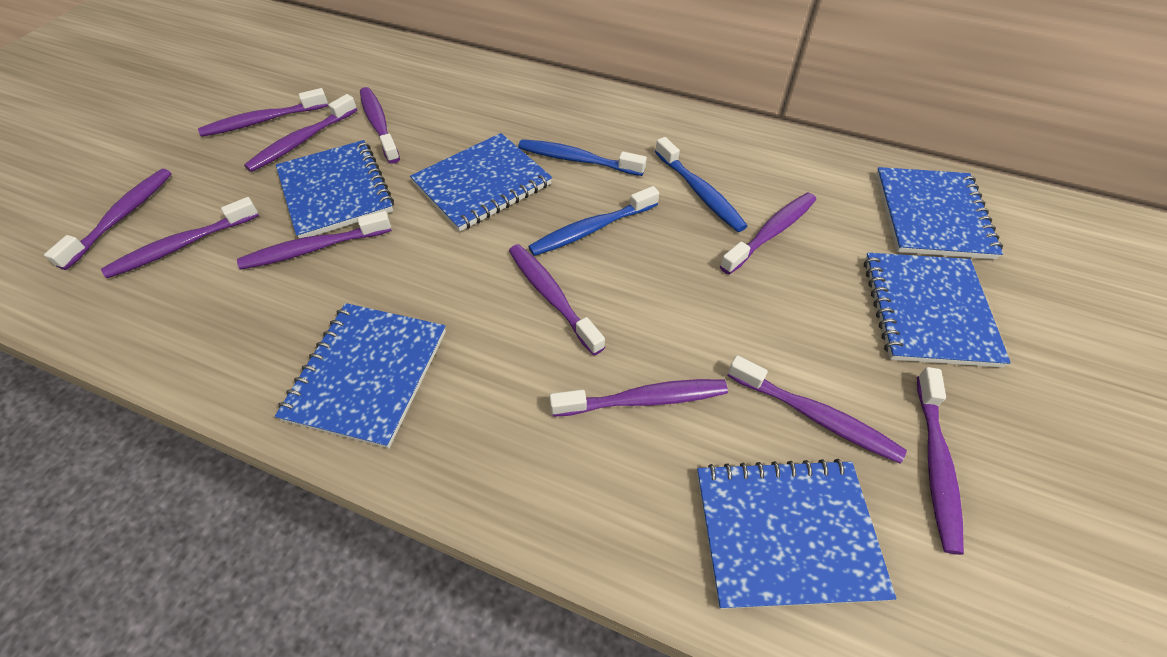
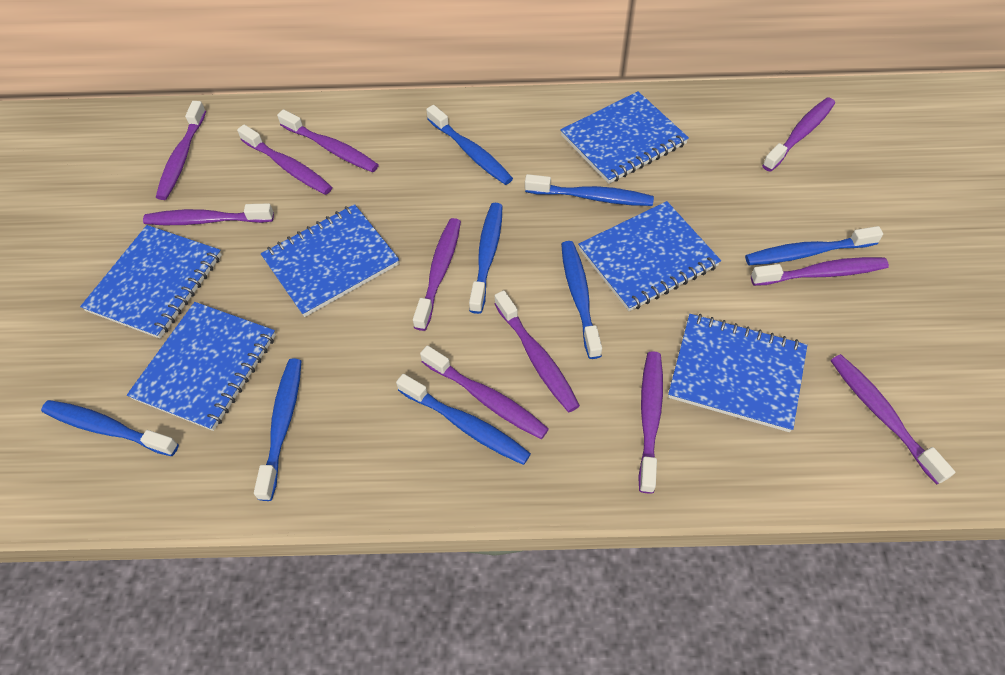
blue toothbrush: 3 -> 8

